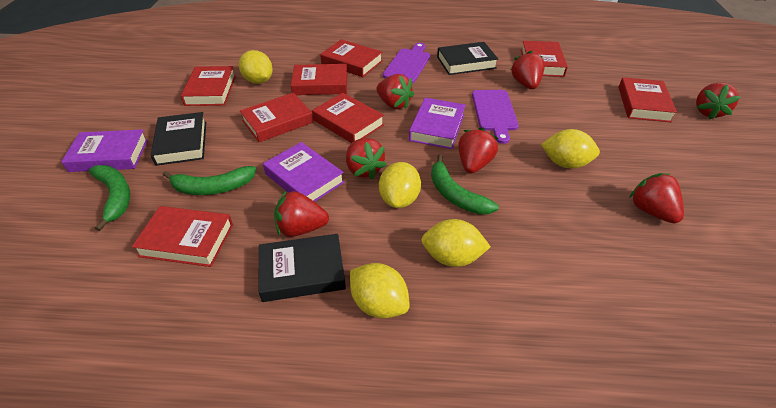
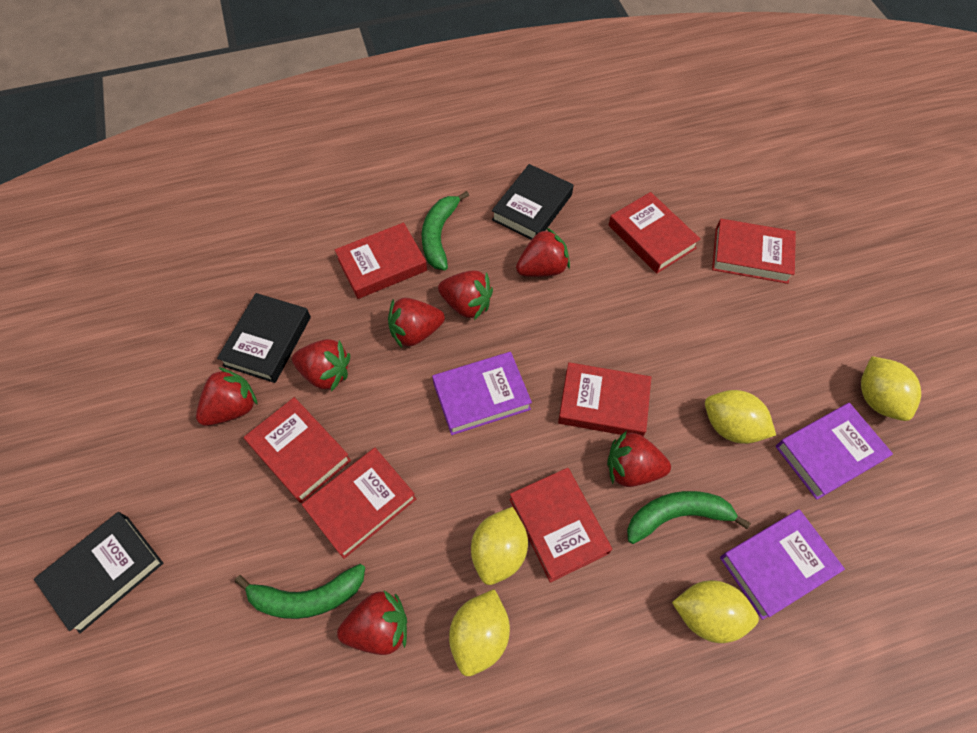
purple cutting board: 2 -> 0
red book: 8 -> 7

